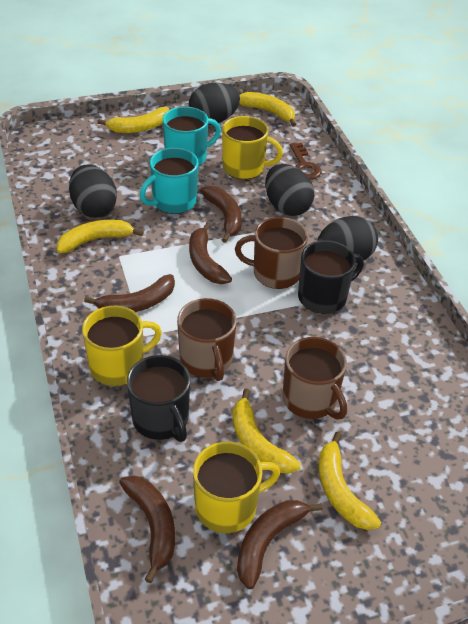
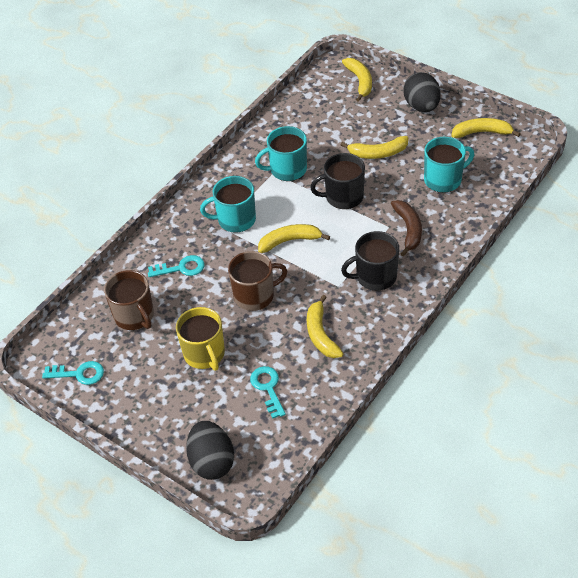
black egg: 4 -> 2
brown banana: 5 -> 1
brown key: 1 -> 0
brown mug: 3 -> 2
turquoise key: 0 -> 3
turquoise mug: 2 -> 3
yellow mug: 3 -> 1

